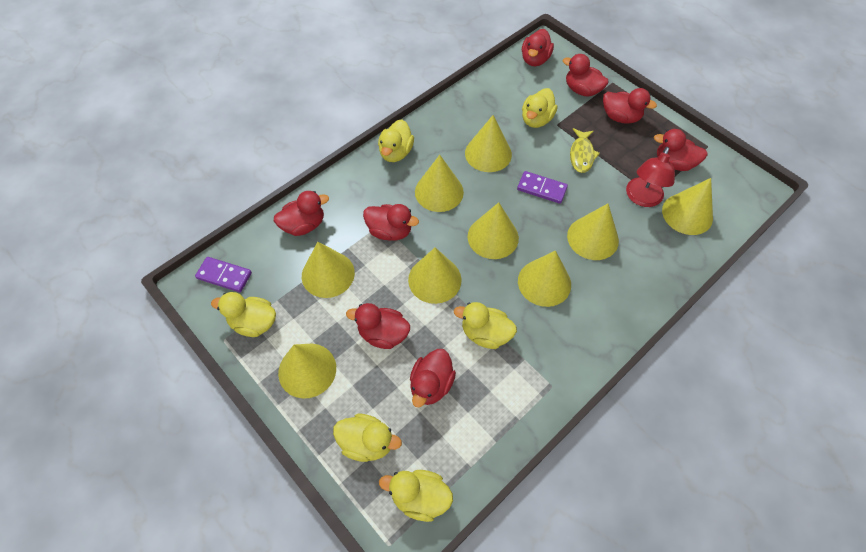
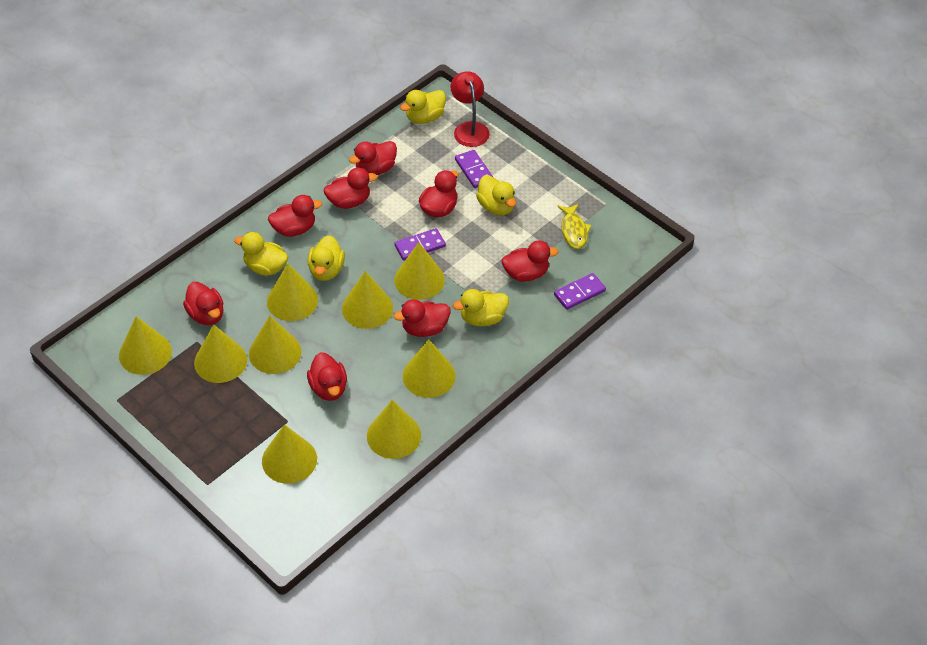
purple domino: 2 -> 3
yellow duck: 6 -> 5

